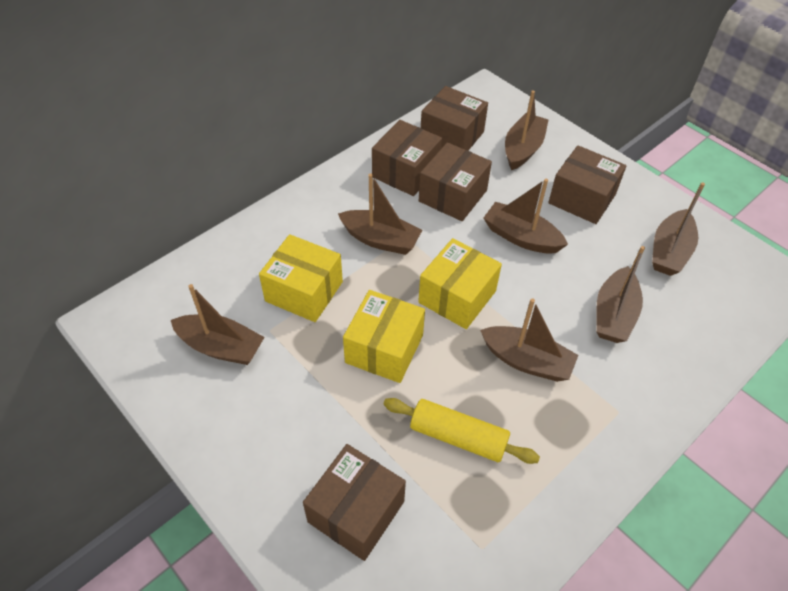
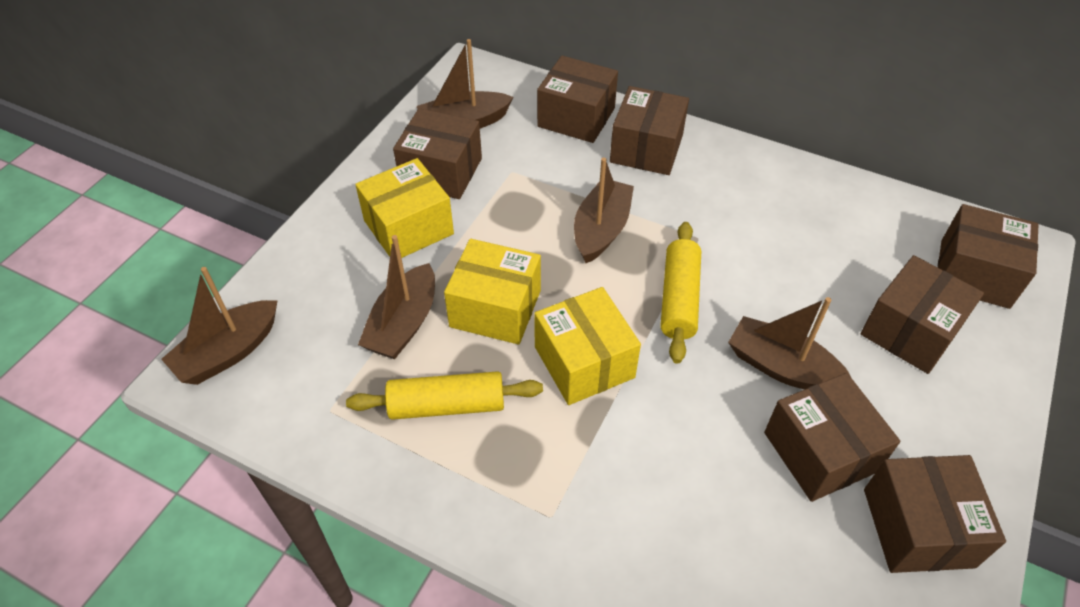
brown boat: 7 -> 5
brown box: 5 -> 7
yellow rolling pin: 1 -> 2

